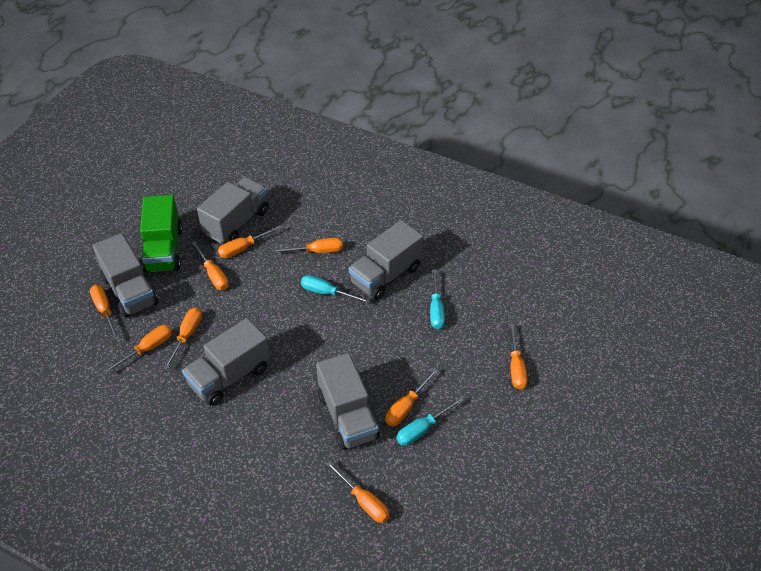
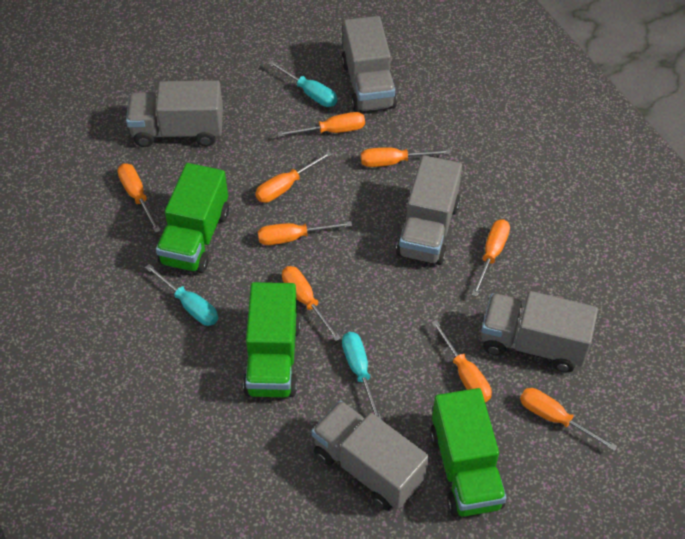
green truck: 1 -> 3

